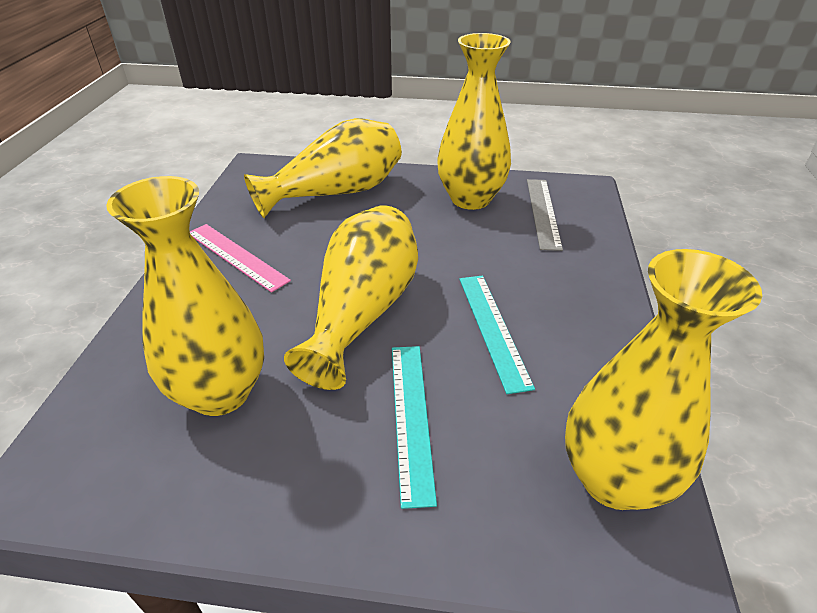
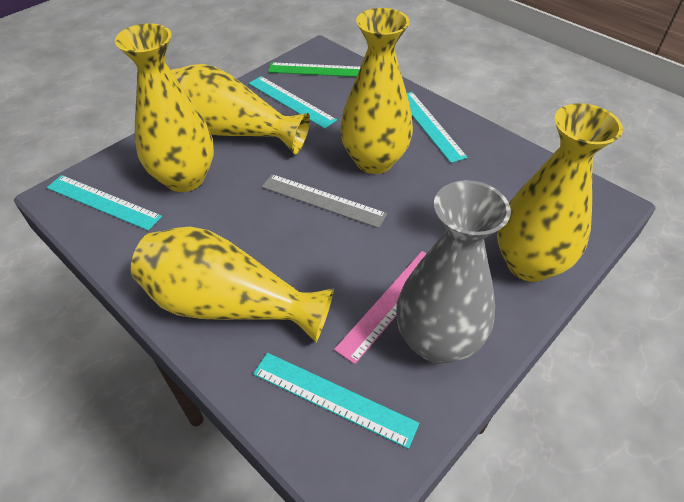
green ruler: 0 -> 1
grey vase: 0 -> 1
turquoise ruler: 2 -> 4

